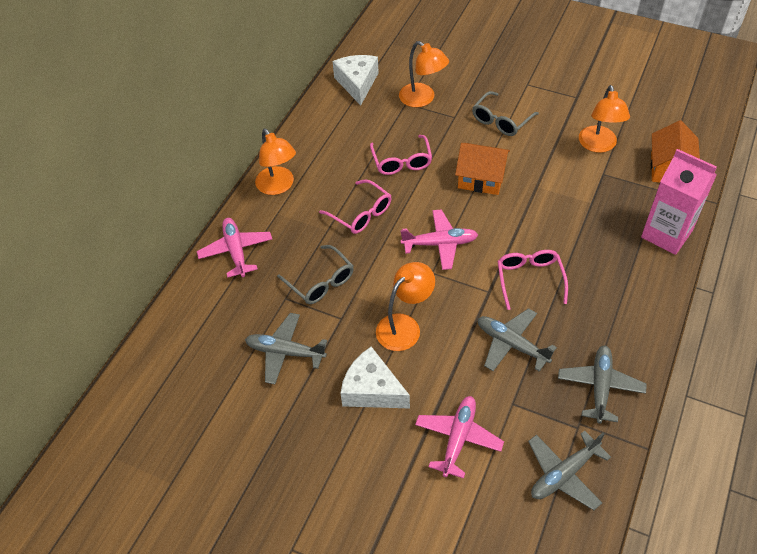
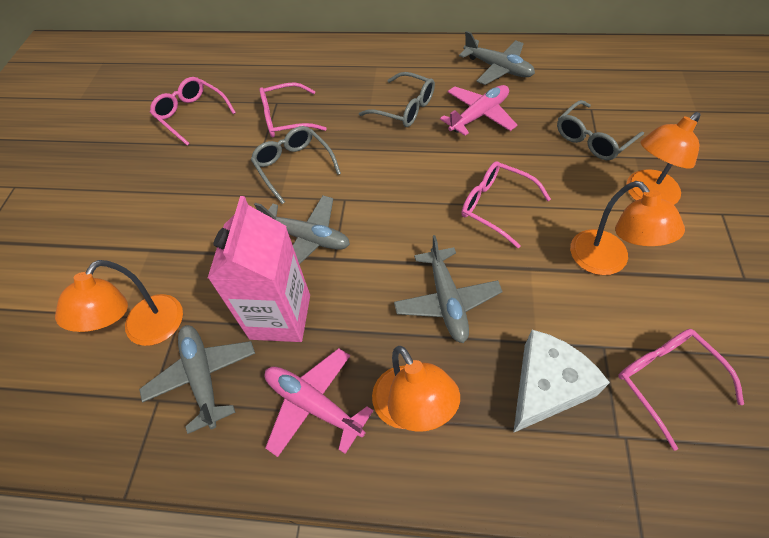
grey glasses: 2 -> 3
orange house: 2 -> 0
pink glasses: 3 -> 4
pink plane: 3 -> 2
white cheese: 2 -> 1

